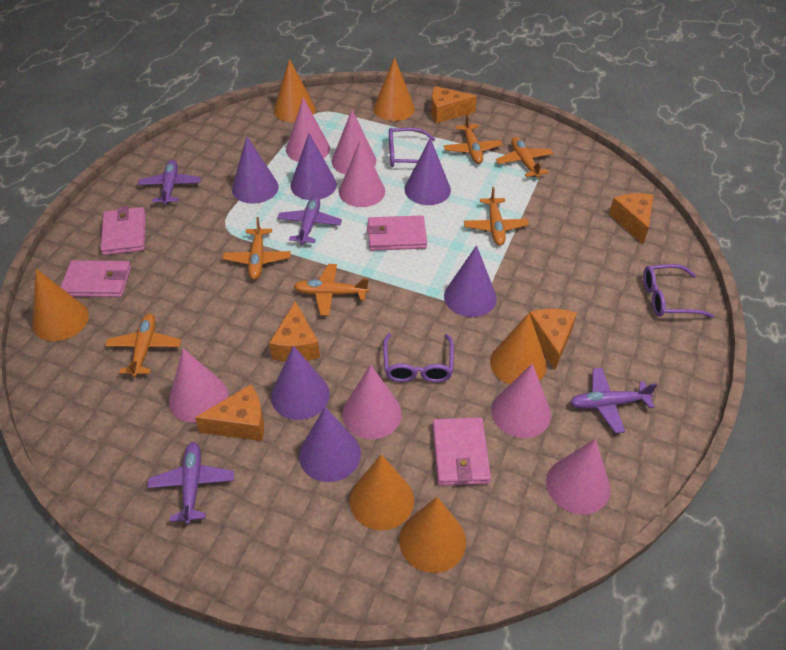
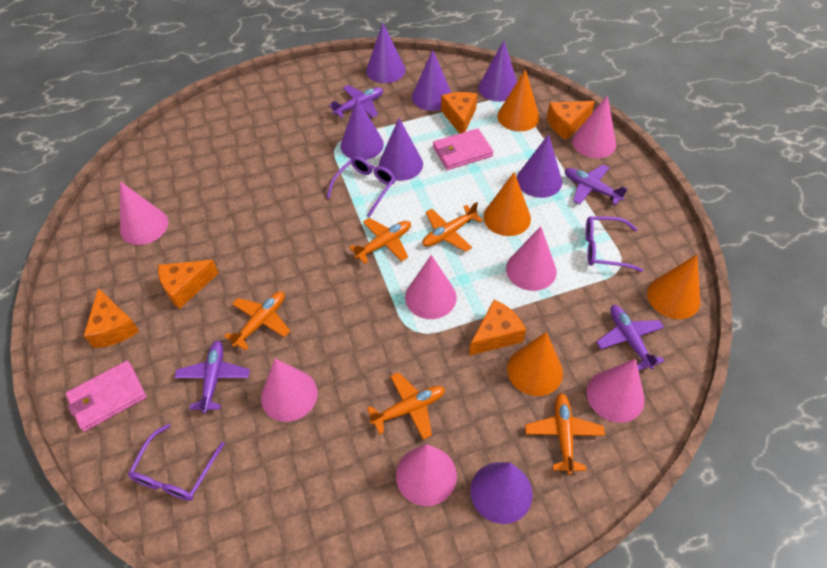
orange cone: 6 -> 4
orange plane: 6 -> 5
pink wallet: 4 -> 2
purple cone: 6 -> 7

